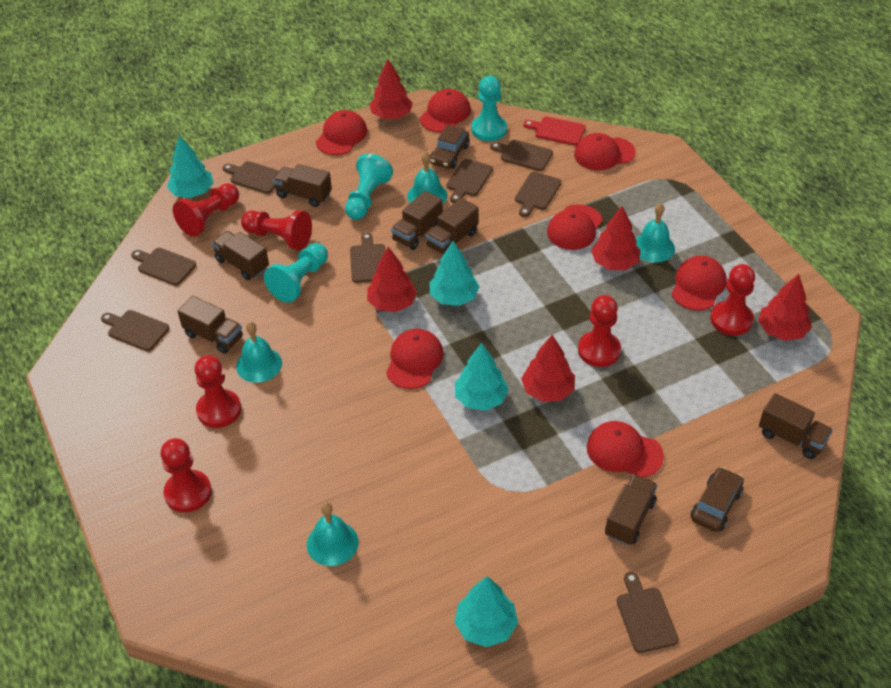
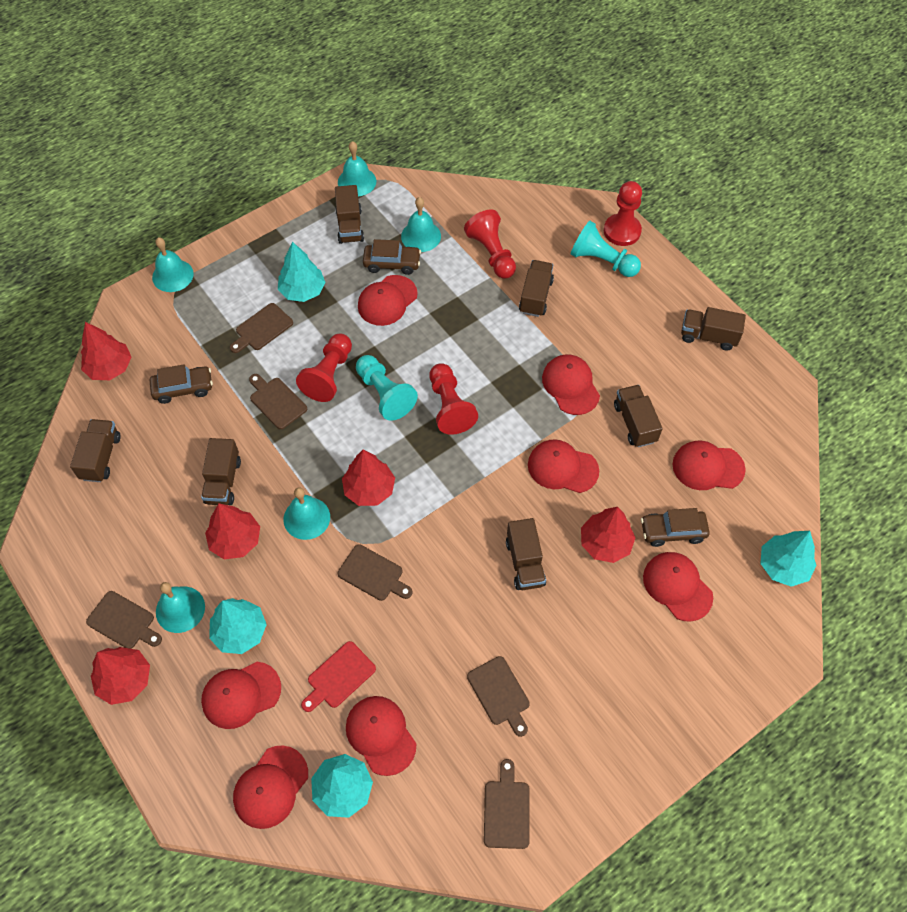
brown car: 2 -> 3
brown cutting board: 8 -> 6
red cap: 7 -> 8
red pawn: 6 -> 4
turquoise bell: 4 -> 5
turquoise pawn: 3 -> 2

